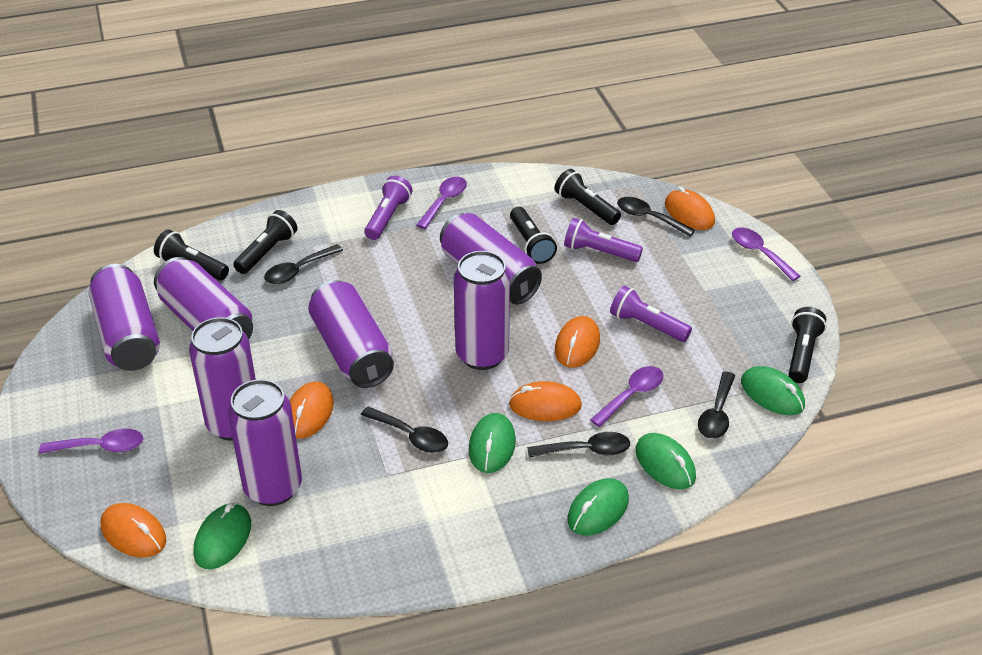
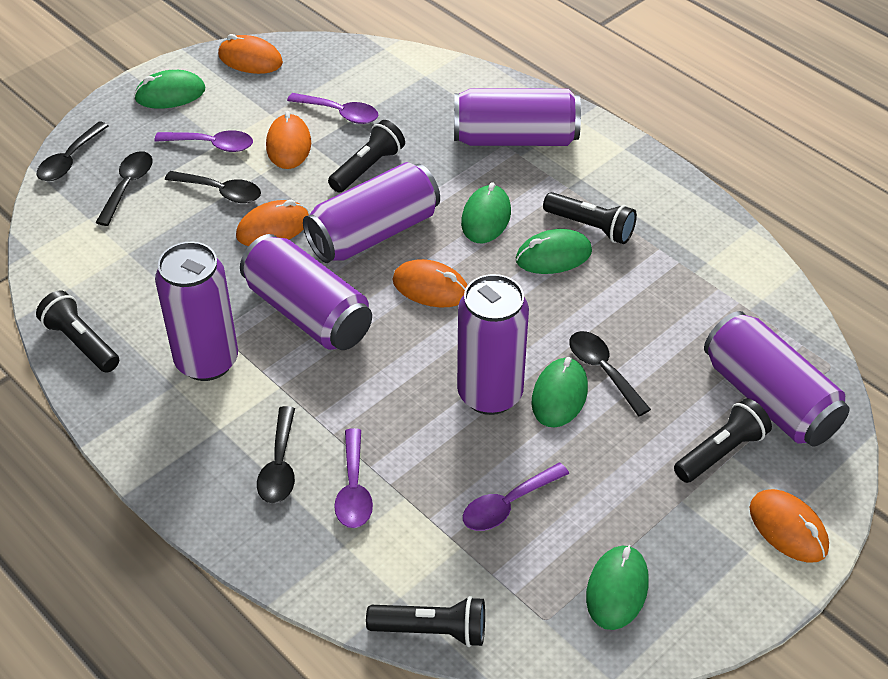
purple can: 7 -> 6
purple flashlight: 3 -> 0

